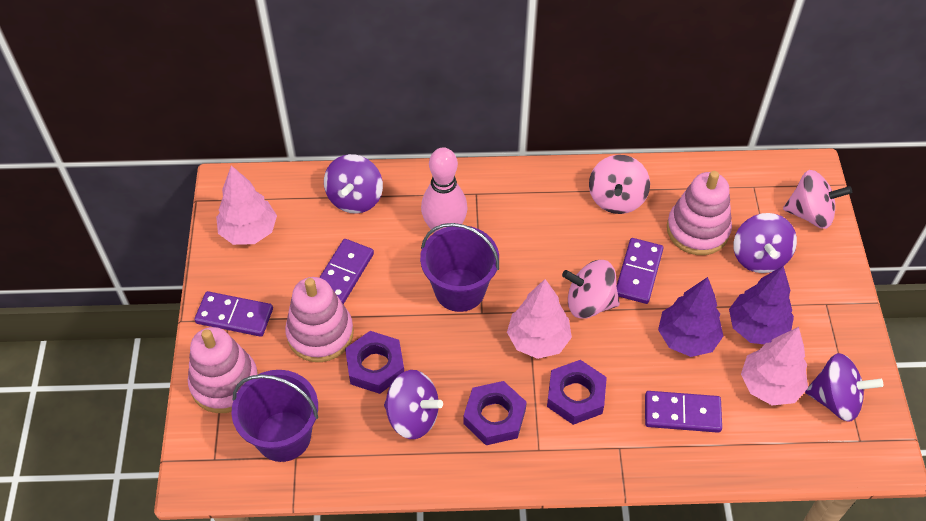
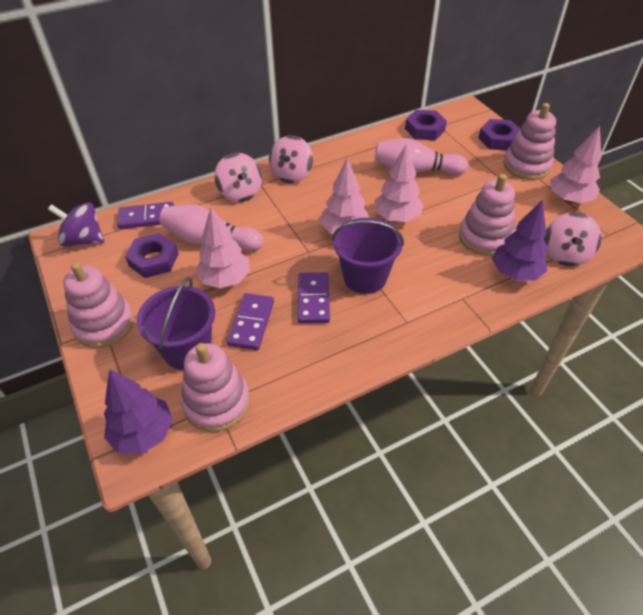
pink bowling pin: 1 -> 2
pink stacking toy: 3 -> 4
pink tree: 3 -> 4
purple domino: 4 -> 3
purple spinning top: 4 -> 1

